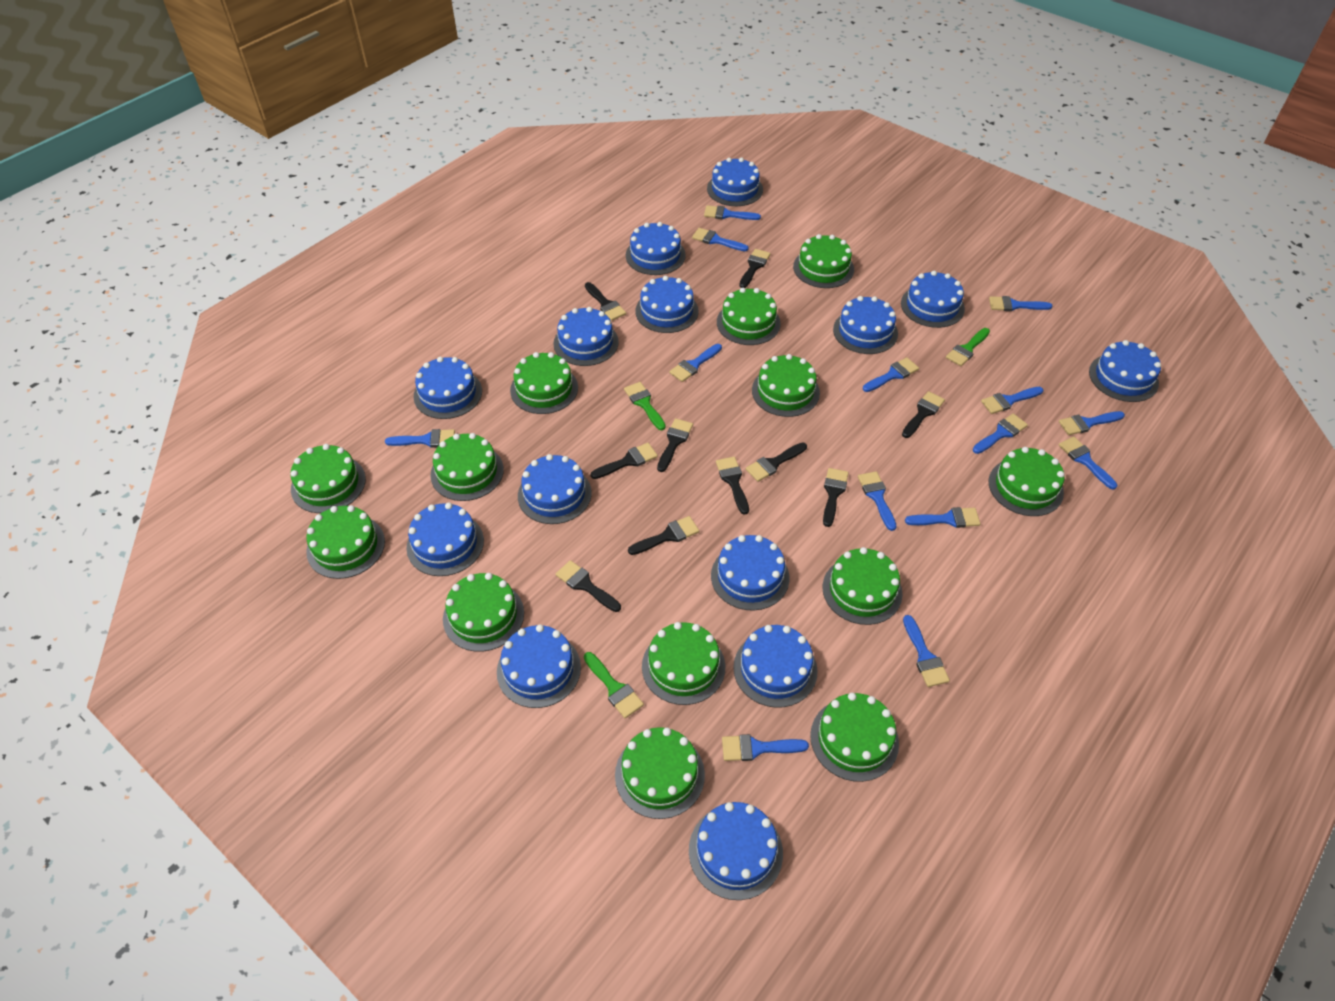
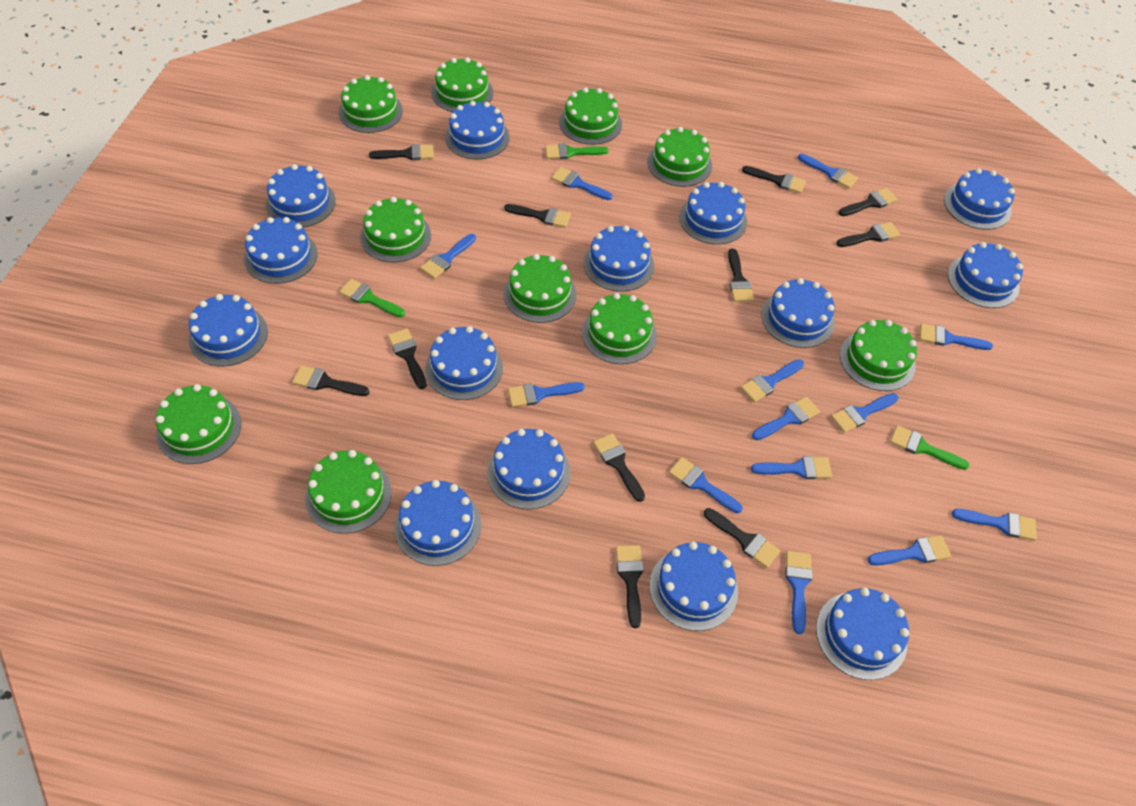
black brush: 10 -> 11
blue brush: 14 -> 13
green cake: 13 -> 10

